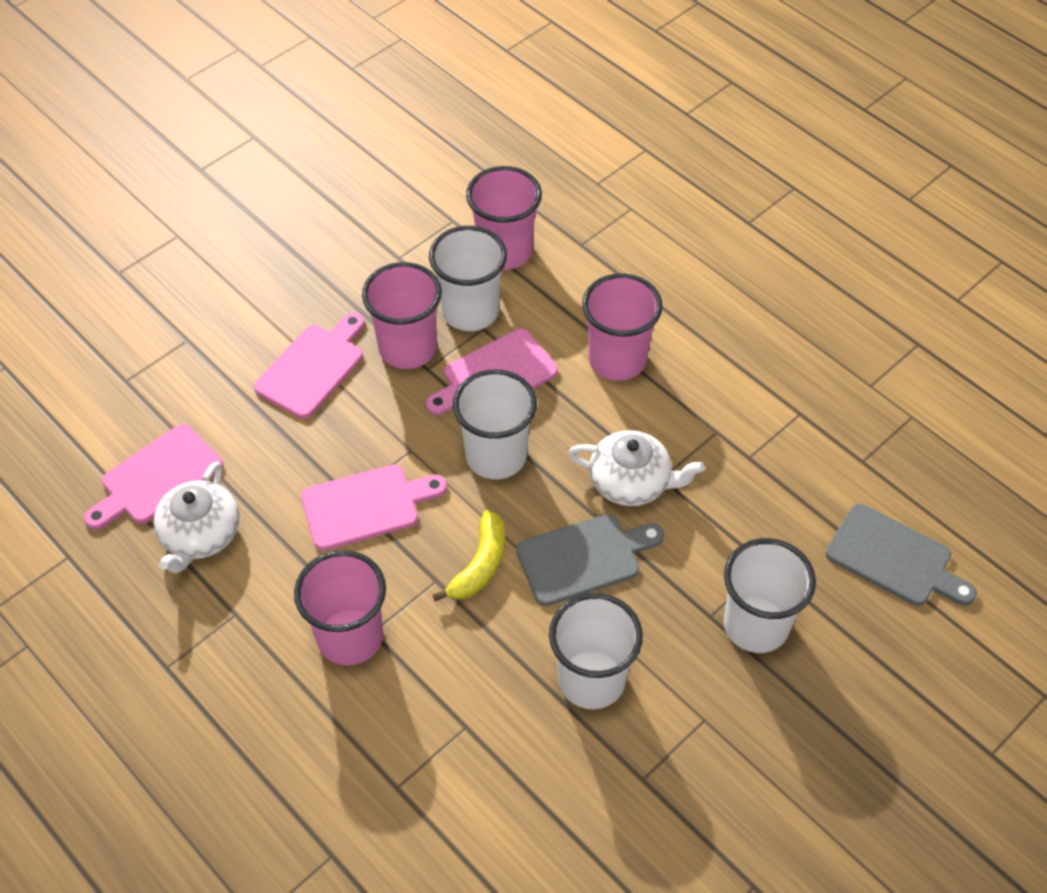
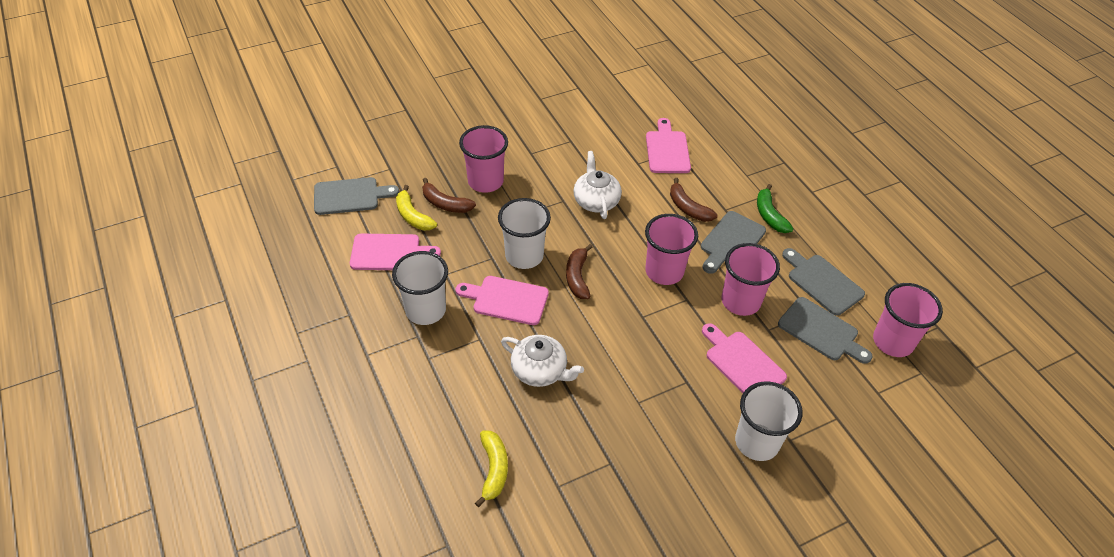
brown banana: 0 -> 3
green banana: 0 -> 1
grey cutting board: 2 -> 4
white cup: 4 -> 3
yellow banana: 1 -> 2

